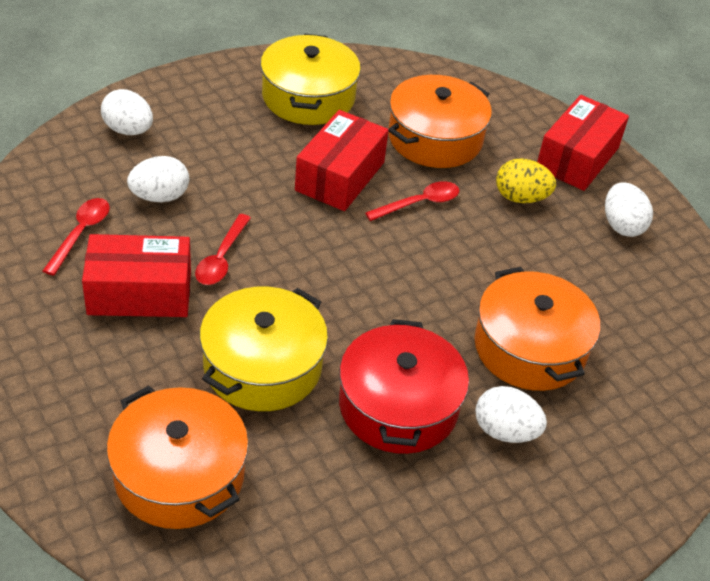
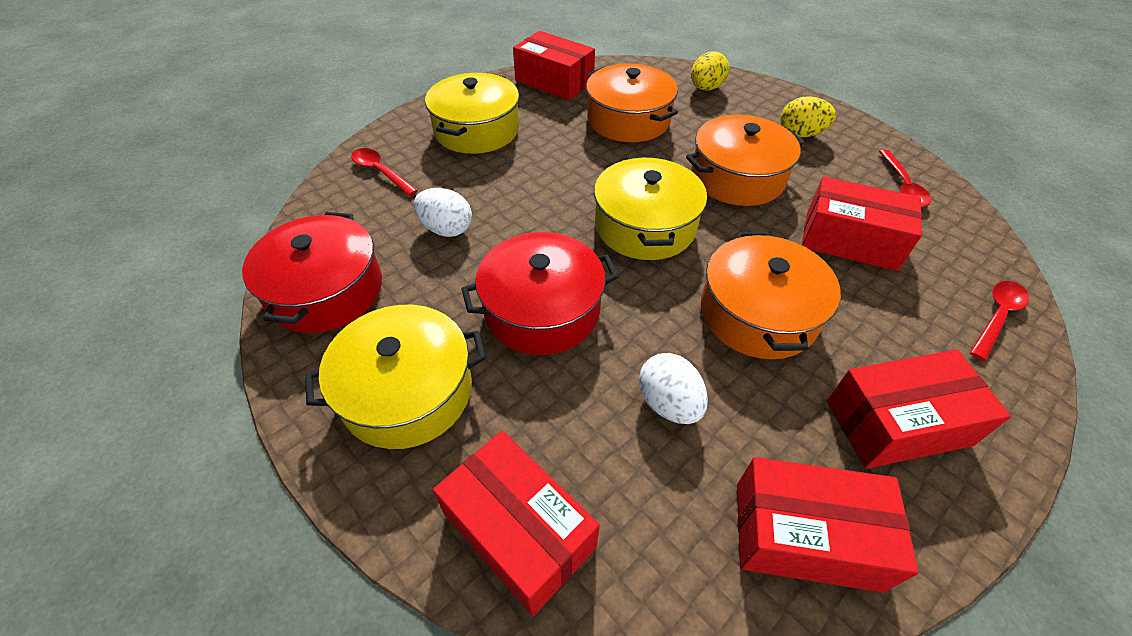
red box: 3 -> 5
red pot: 1 -> 2
white egg: 4 -> 2
yellow egg: 1 -> 2
yellow pot: 2 -> 3

